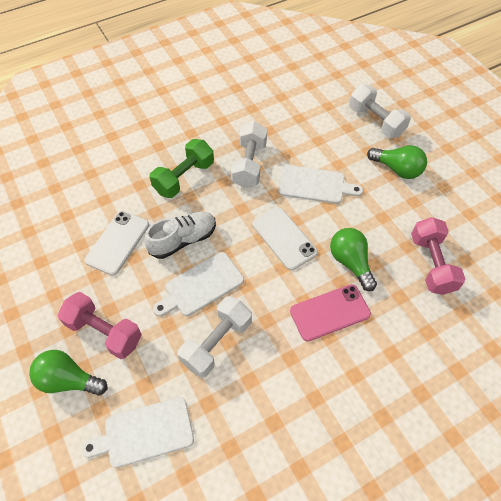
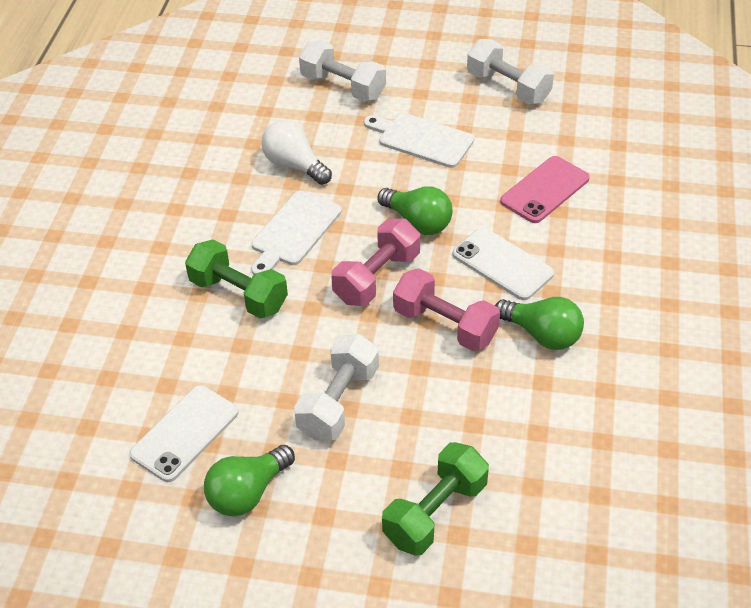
green dumbbell: 1 -> 2
white cutting board: 3 -> 2
white light bulb: 0 -> 1
white shoe: 1 -> 0

